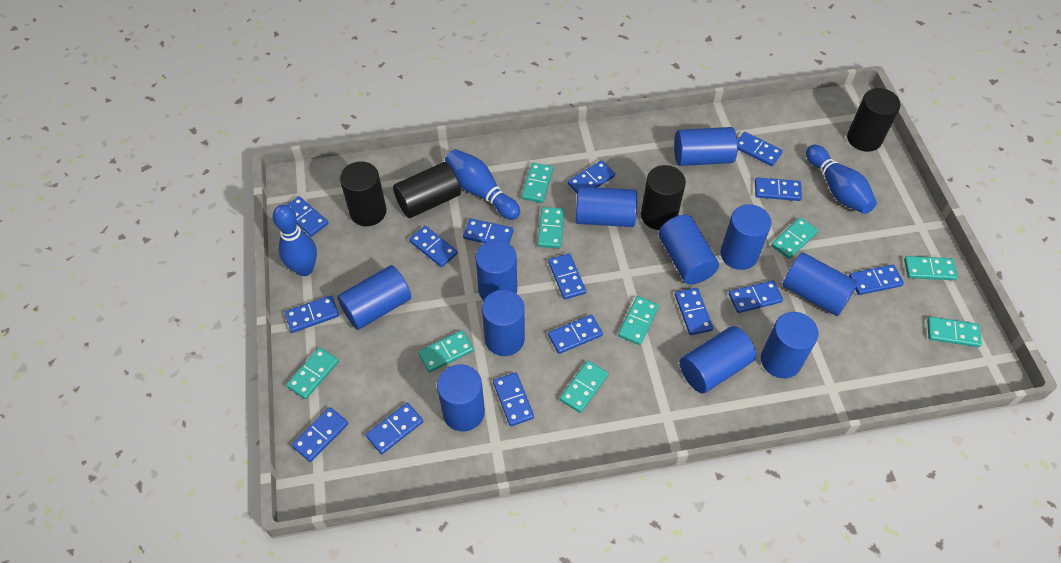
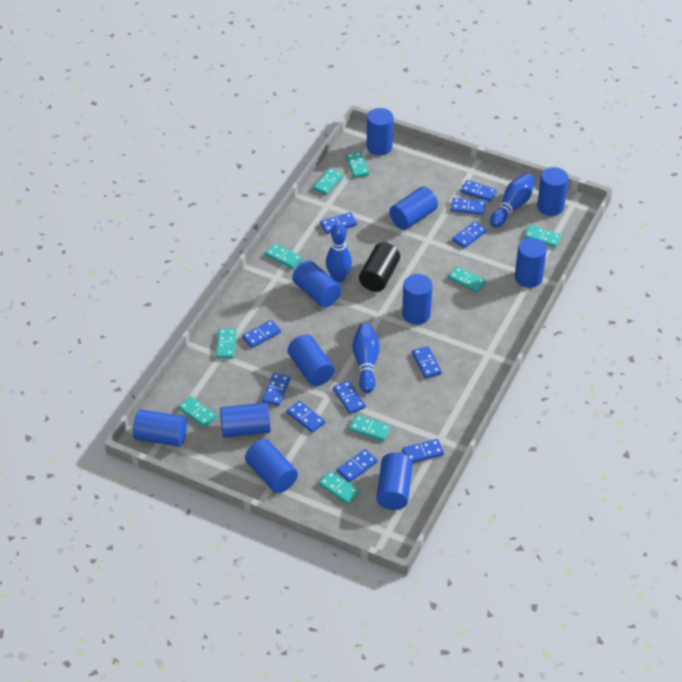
black cylinder: 4 -> 1
blue domino: 15 -> 11

